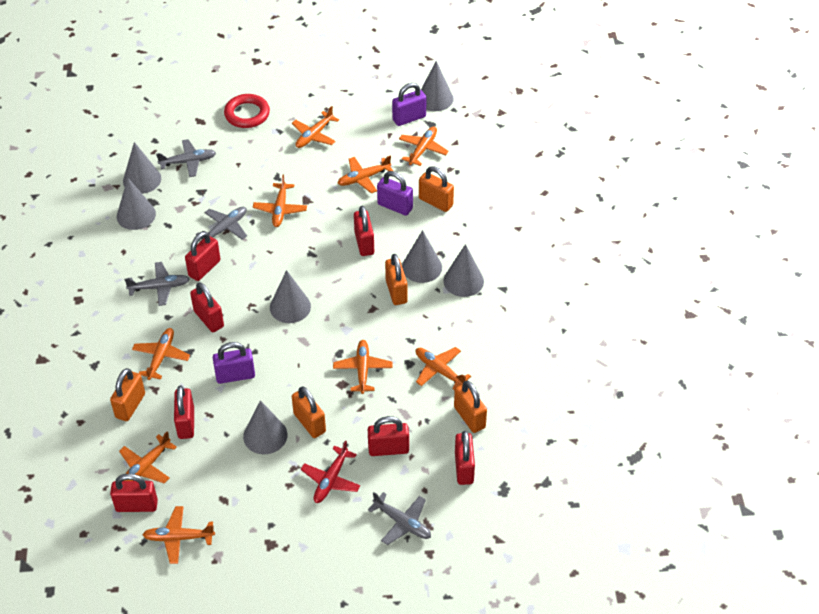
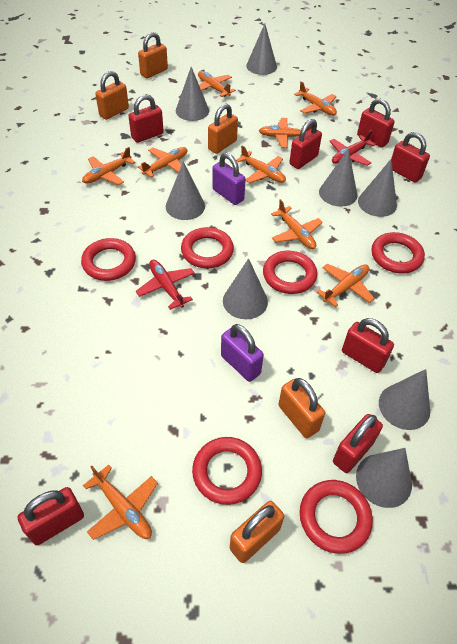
grey cone: 7 -> 8
grey plane: 4 -> 0
purple padlock: 3 -> 2
red plane: 1 -> 2
red ring: 1 -> 6

